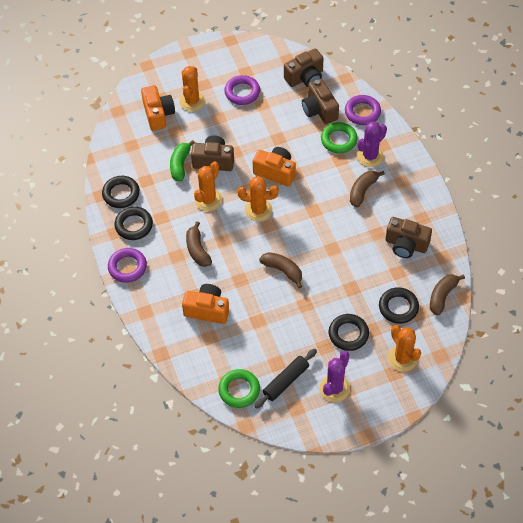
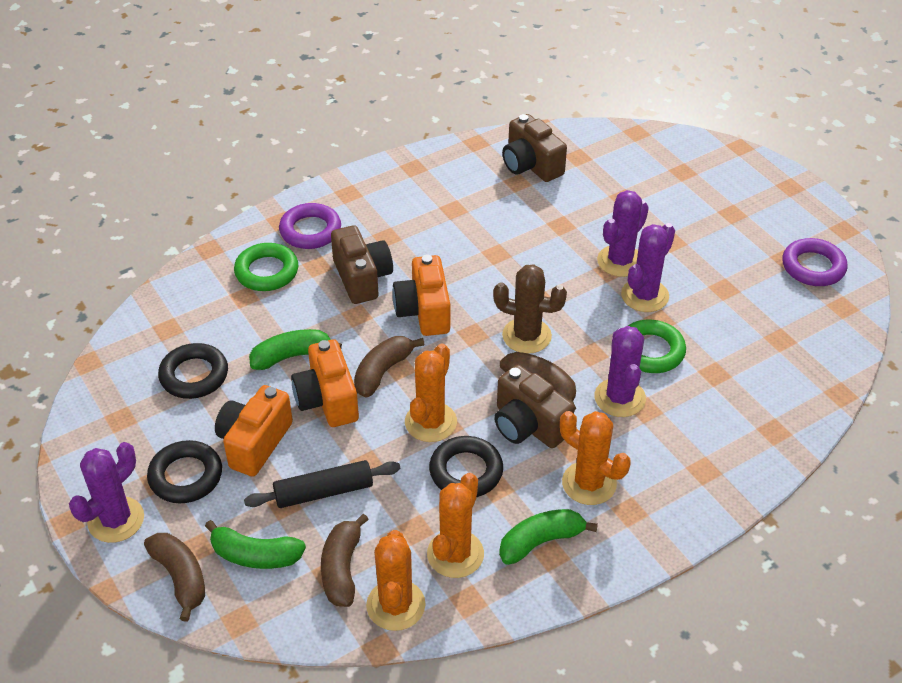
black ring: 4 -> 3
brown cactus: 0 -> 1
brown camera: 4 -> 3
green banana: 1 -> 3
purple cactus: 2 -> 4
purple ring: 3 -> 2

